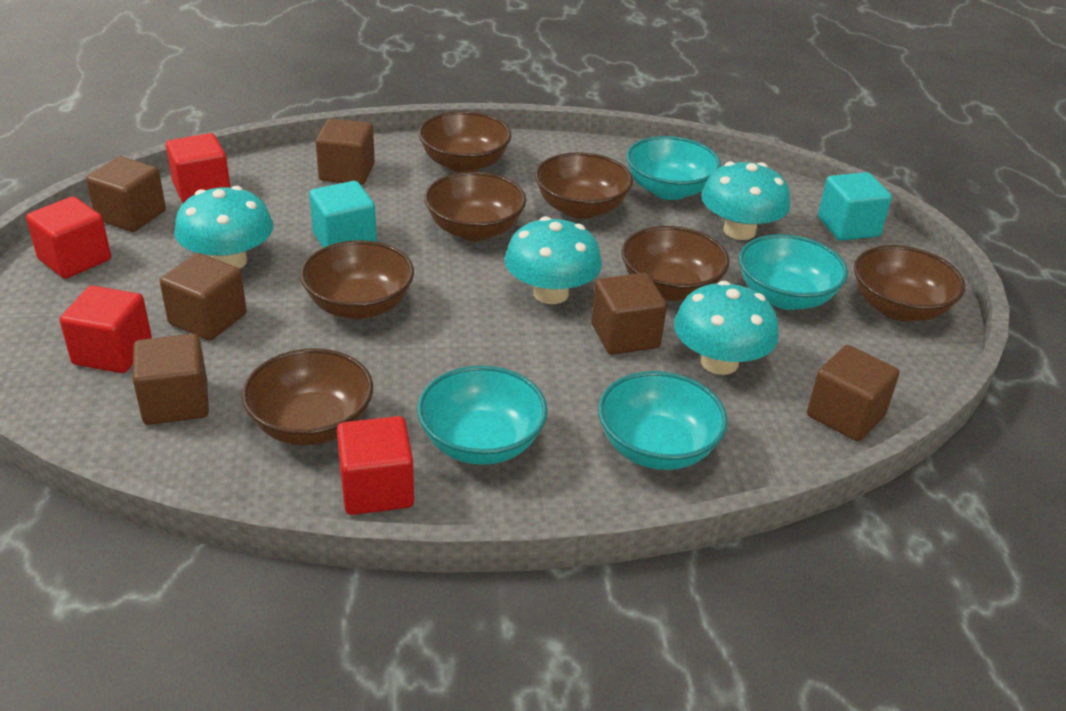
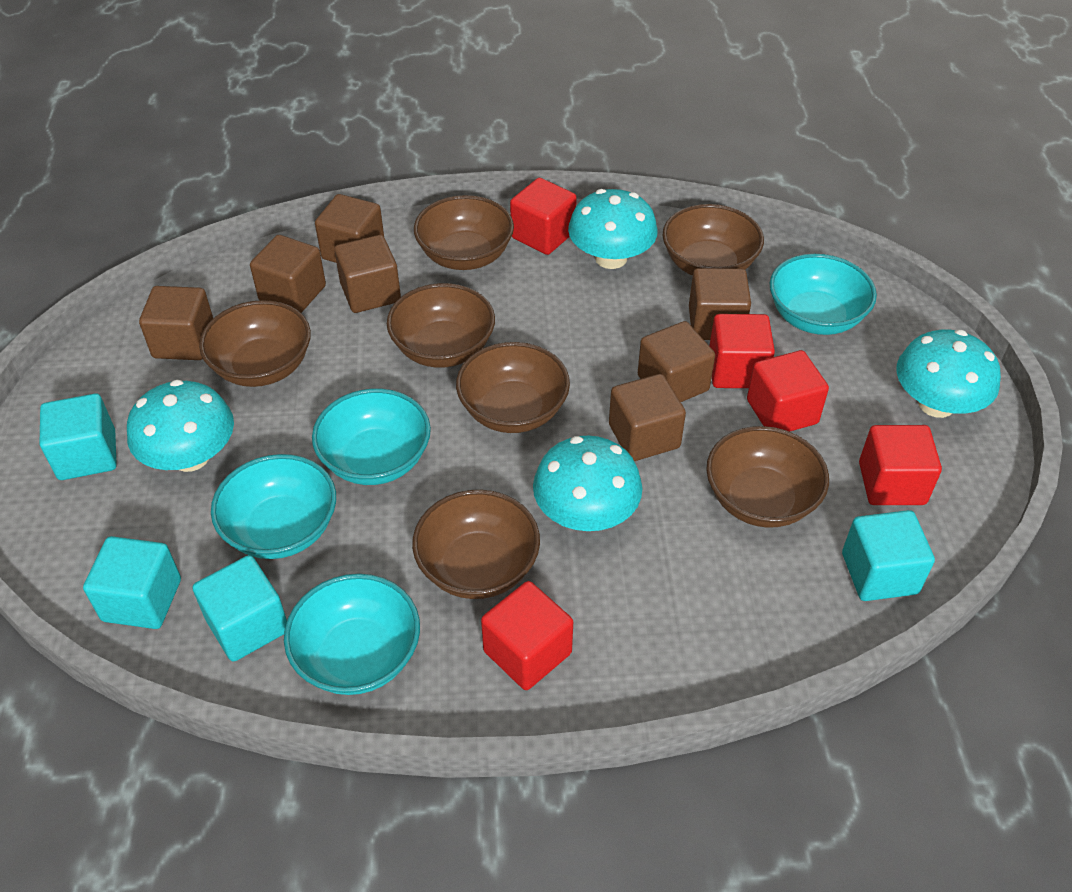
brown cube: 6 -> 7
red cube: 4 -> 5
turquoise cube: 2 -> 4

